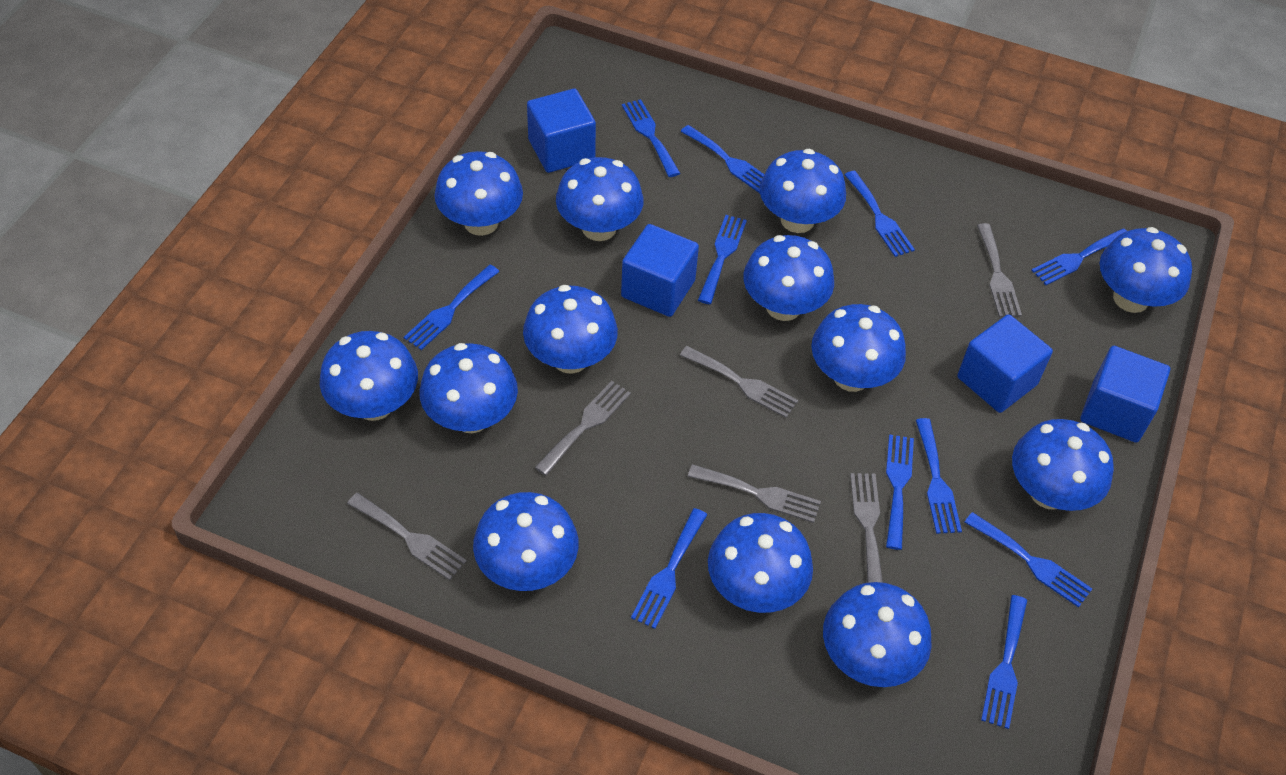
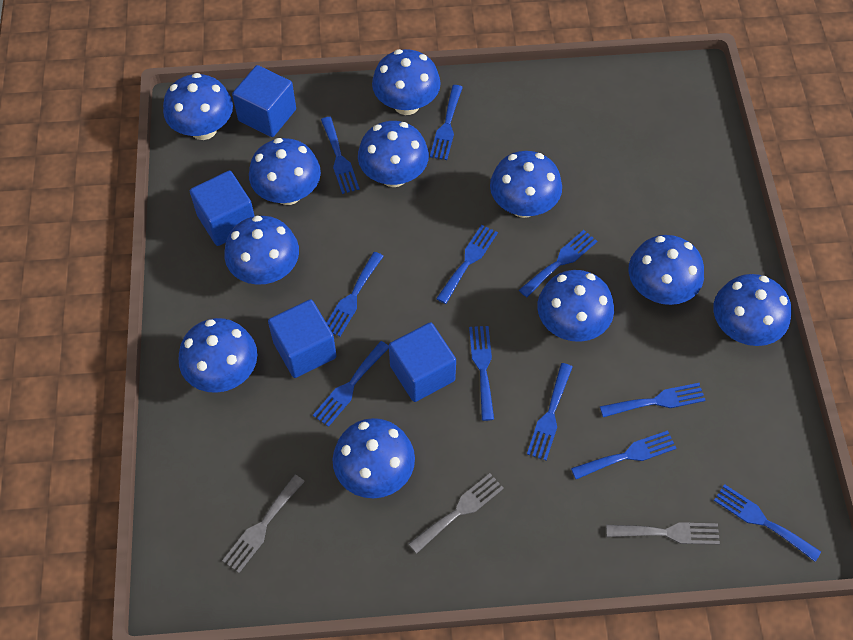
blue mushroom: 13 -> 11
grey fork: 6 -> 3

